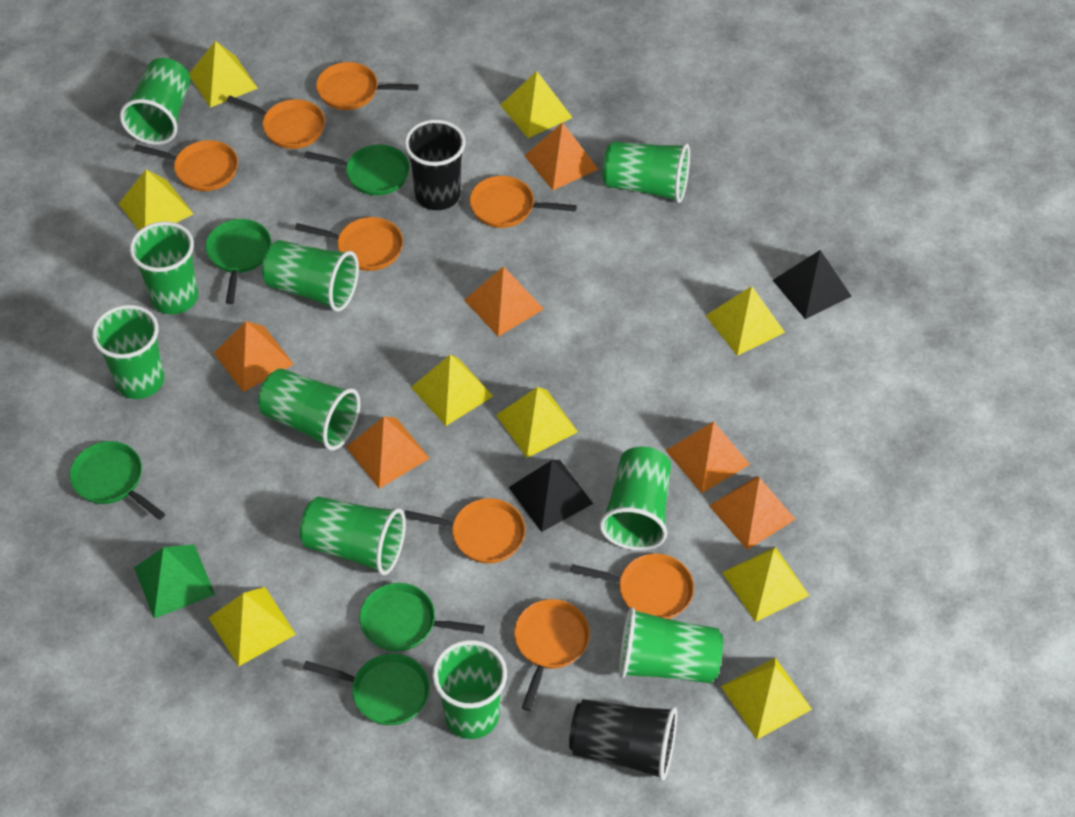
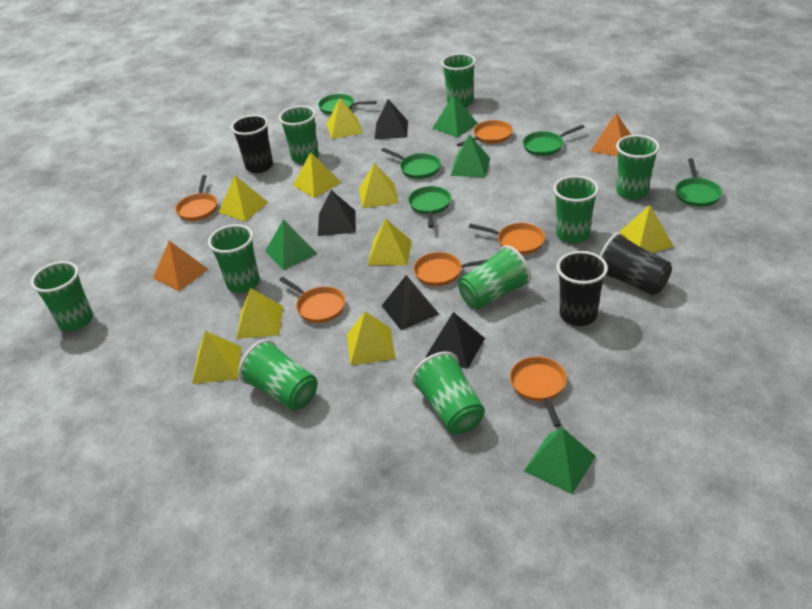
black cup: 2 -> 3
black pyramid: 2 -> 4
green cup: 10 -> 9
green pyramid: 1 -> 4
orange pan: 8 -> 6
orange pyramid: 6 -> 2

